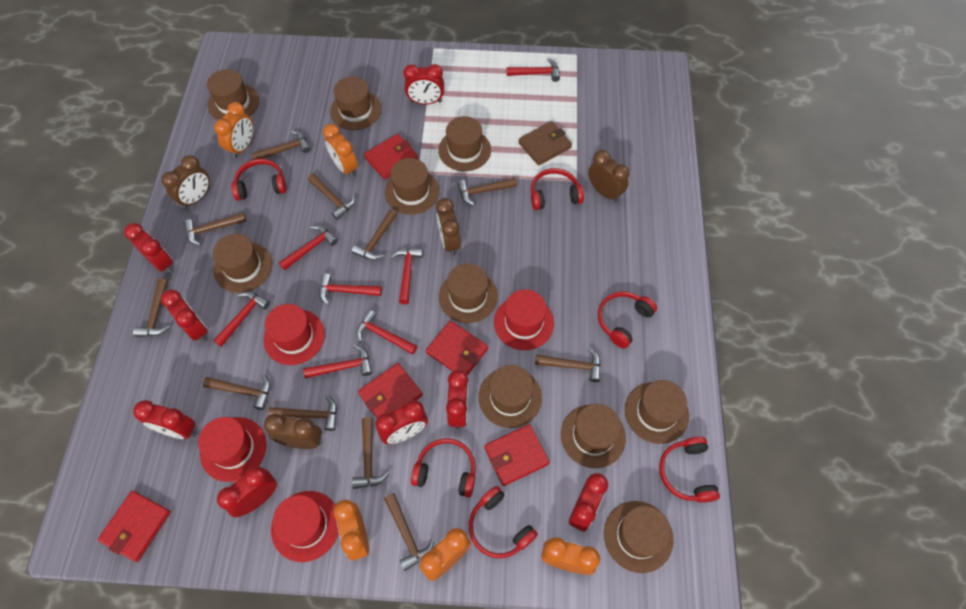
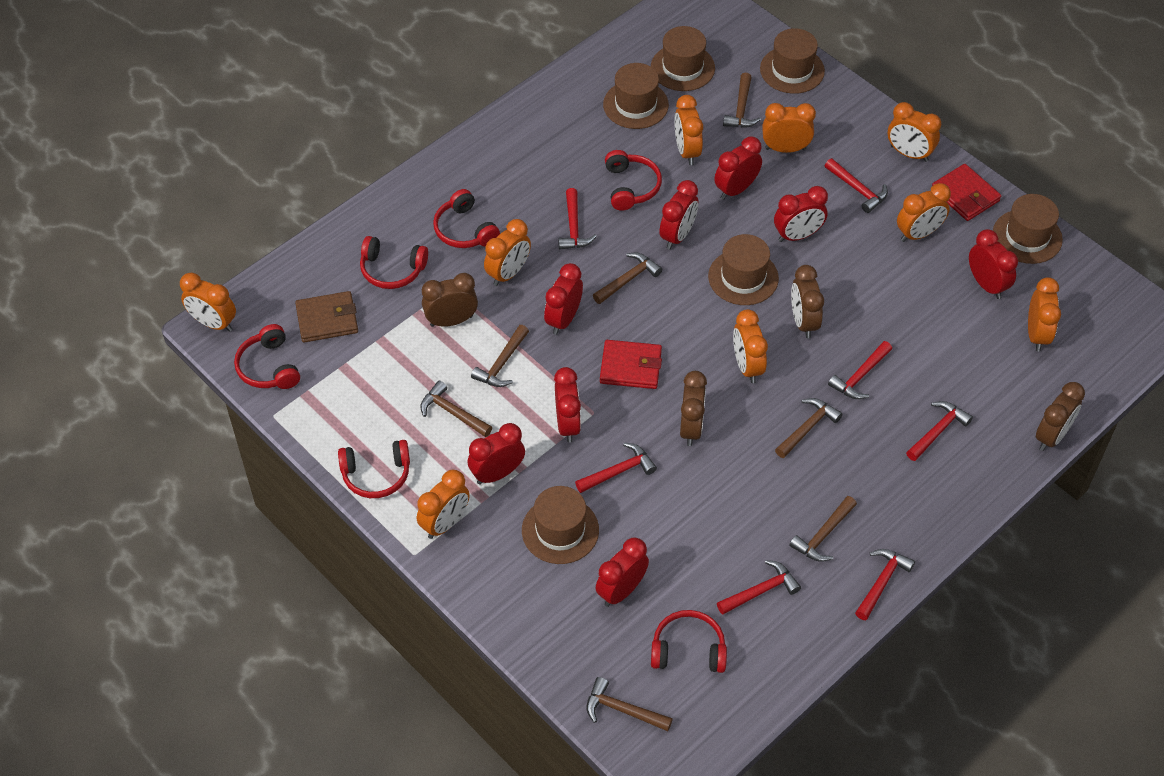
brown hammer: 11 -> 7
brown hat: 10 -> 6
orange clock: 5 -> 9
red hat: 4 -> 0
red wallet: 5 -> 2

